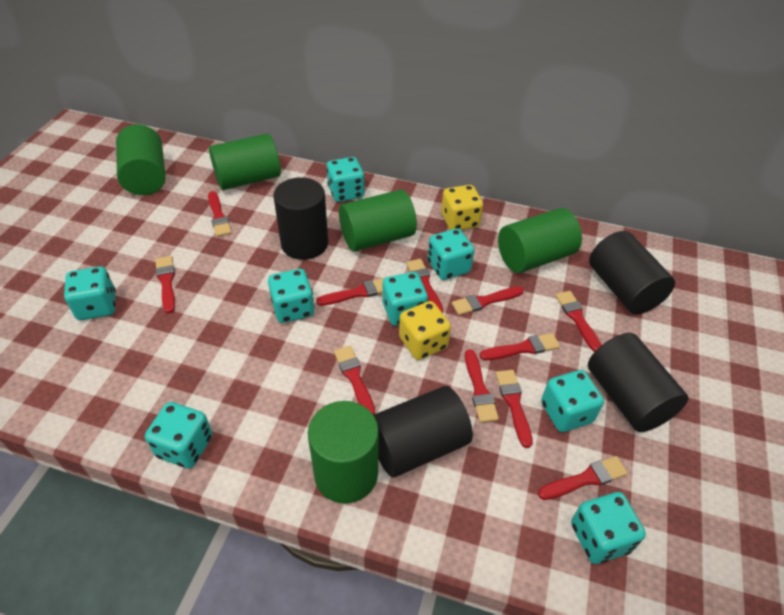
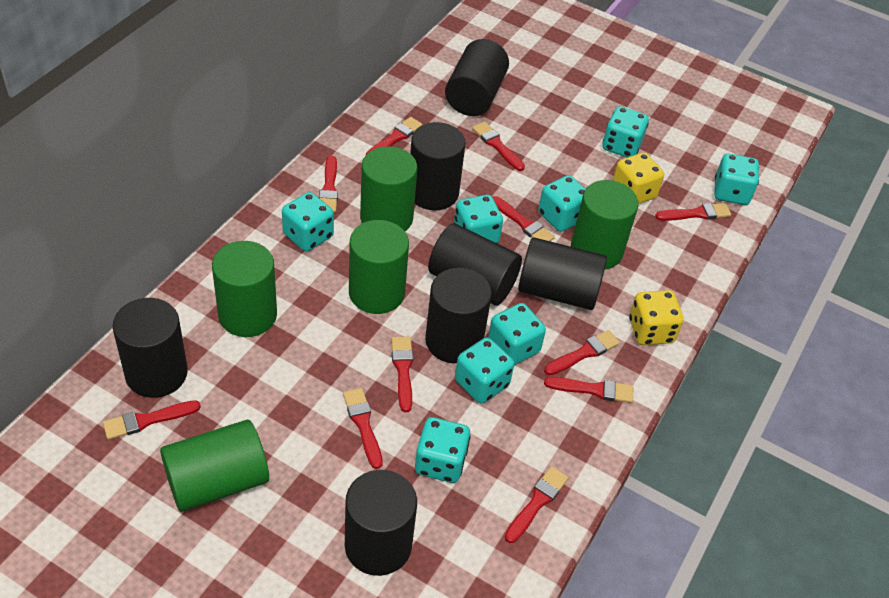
black cylinder: 4 -> 7

